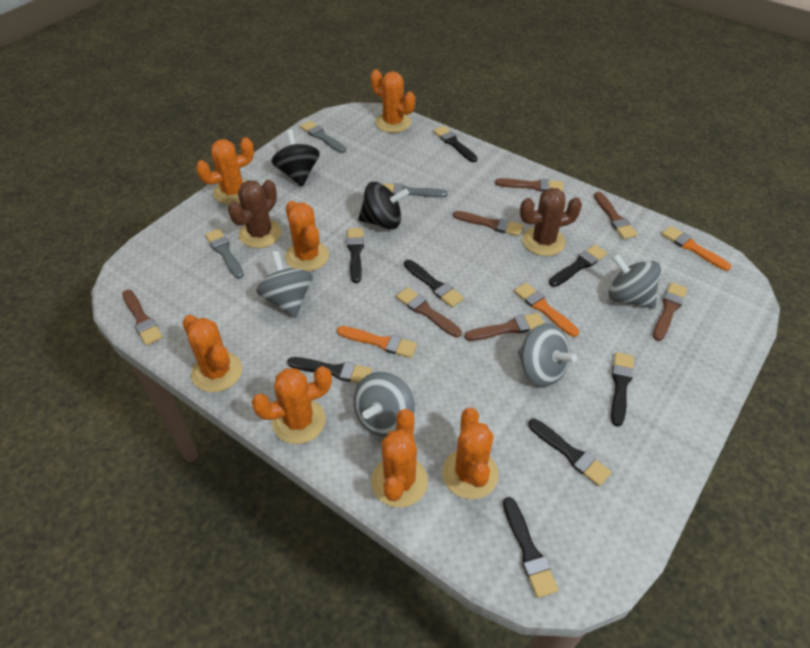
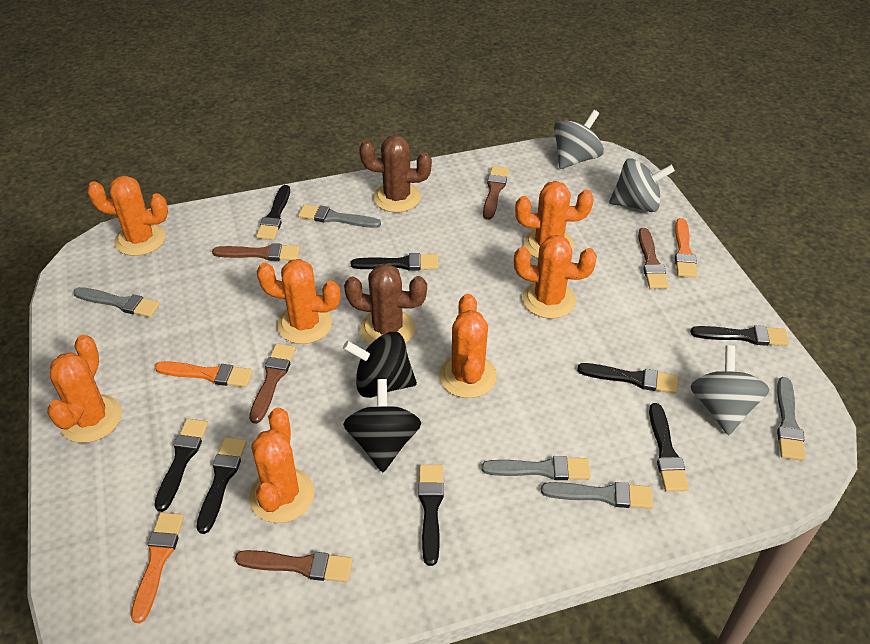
brown brush: 7 -> 5
grey brush: 3 -> 5
grey spinning top: 4 -> 3

